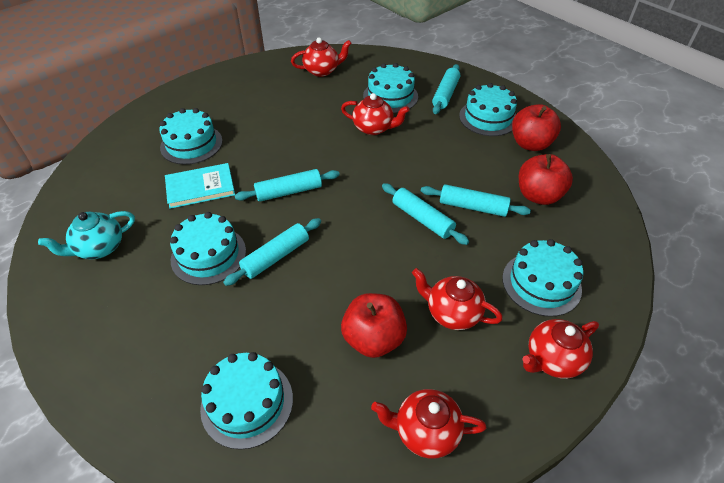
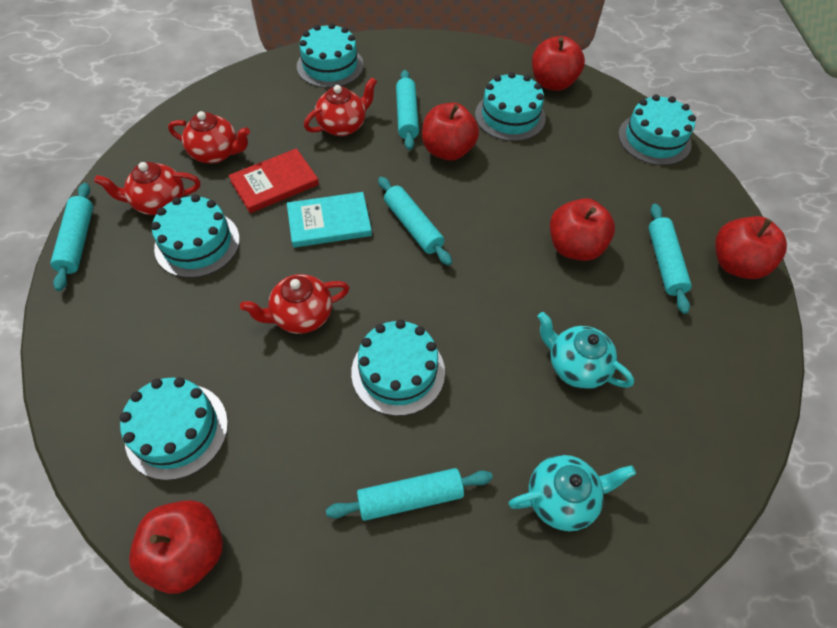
red apple: 3 -> 5
red book: 0 -> 1
red teapot: 5 -> 4
turquoise teapot: 1 -> 2

